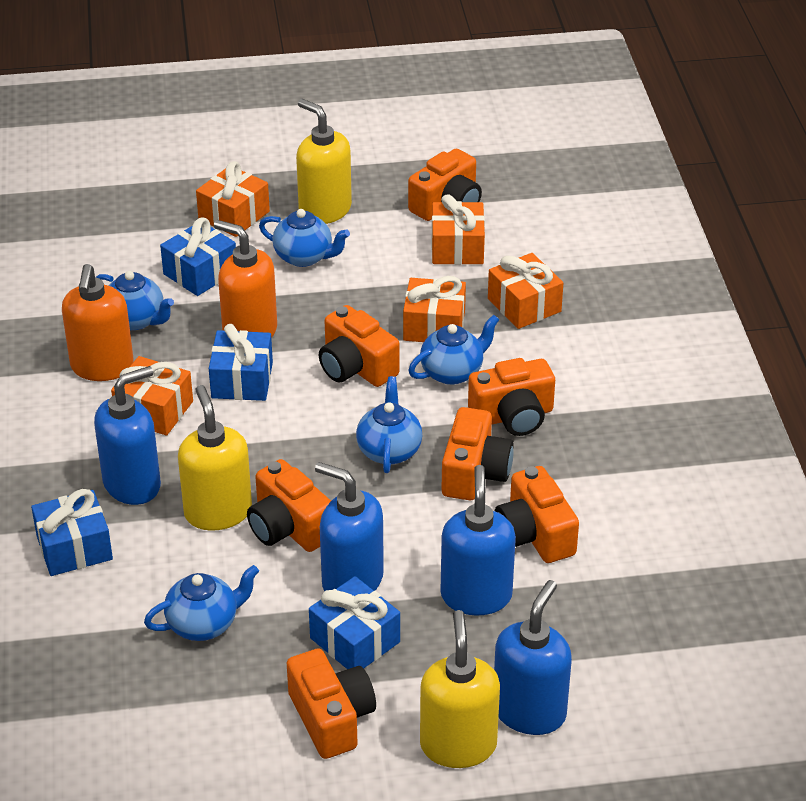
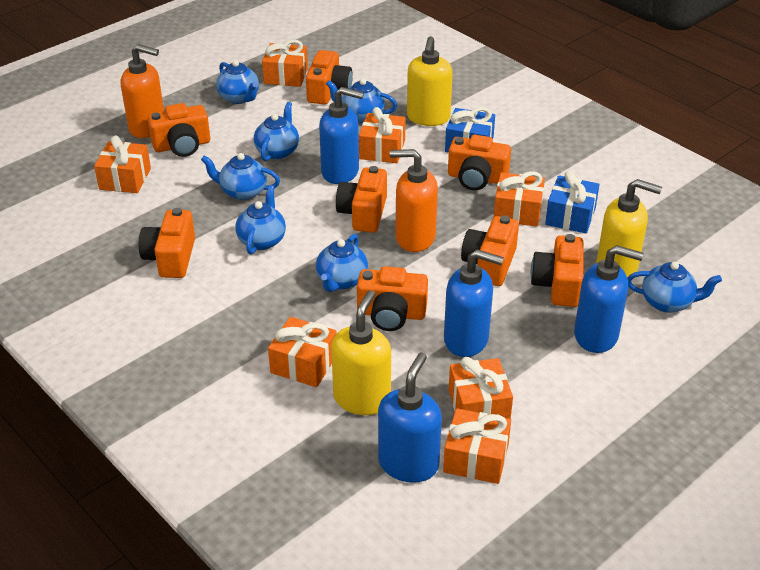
blue gift: 4 -> 2
blue teapot: 5 -> 7
orange camera: 7 -> 8
orange gift: 5 -> 7

